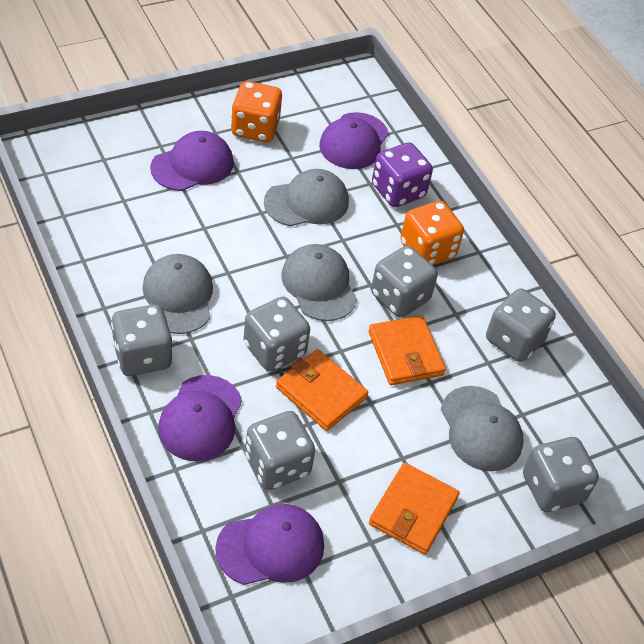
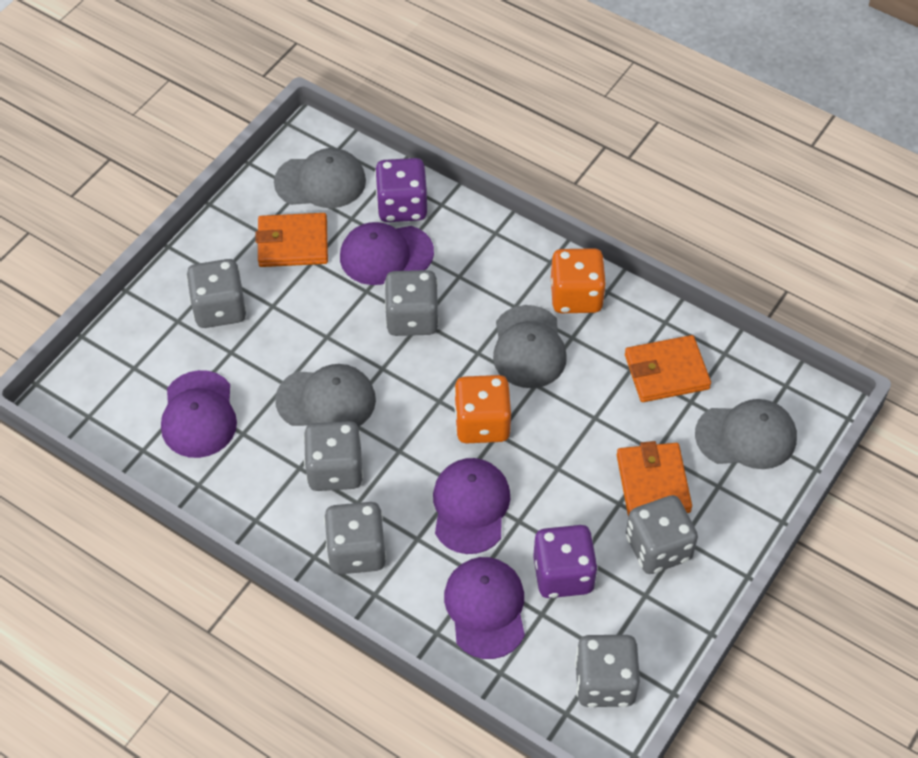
purple dice: 1 -> 2

